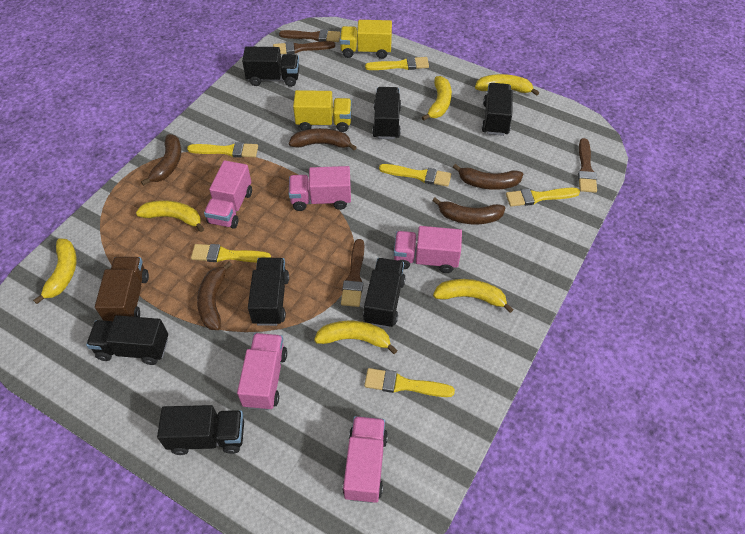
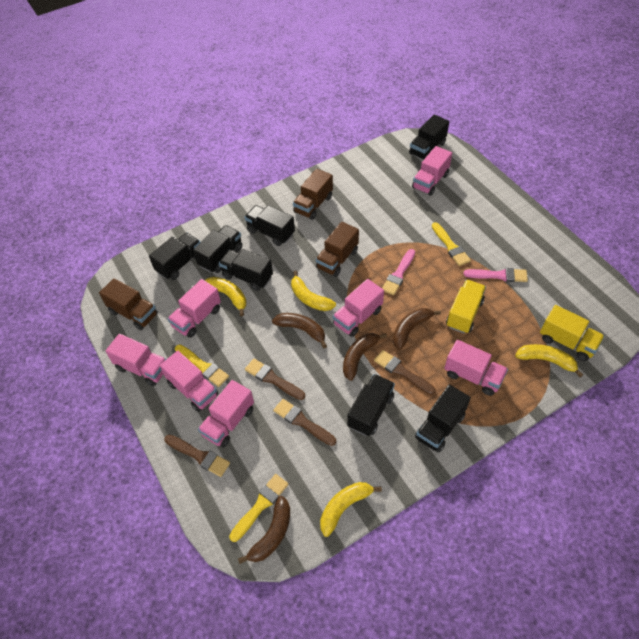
brown banana: 5 -> 4
brown truck: 1 -> 3
pink brush: 0 -> 2
pink truck: 5 -> 7
yellow banana: 6 -> 4
yellow brush: 6 -> 3

